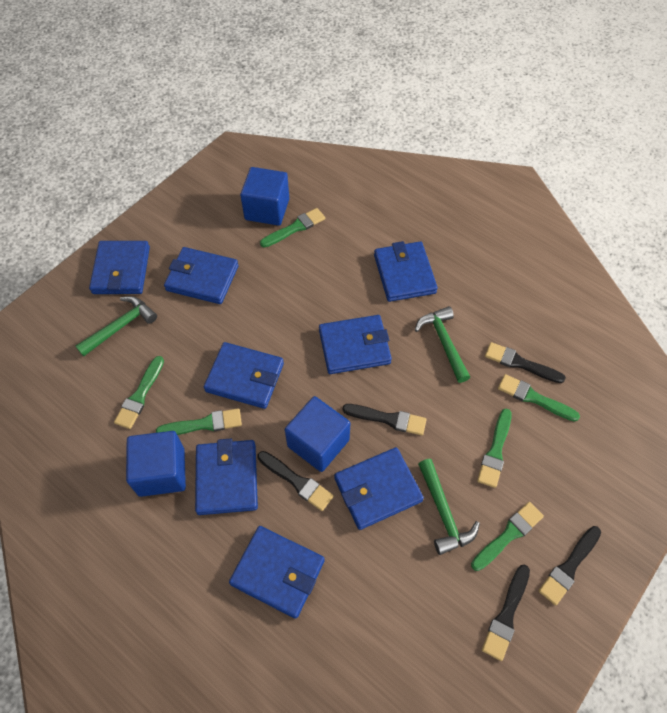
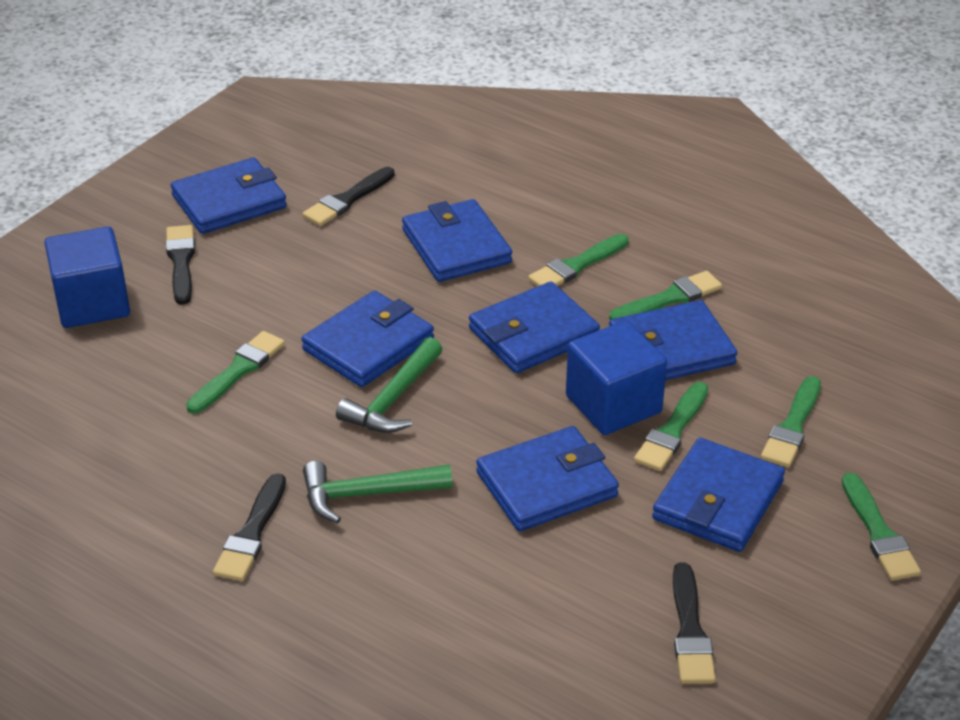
black brush: 5 -> 4
blue cube: 3 -> 2
blue wallet: 8 -> 7
green hammer: 3 -> 2

